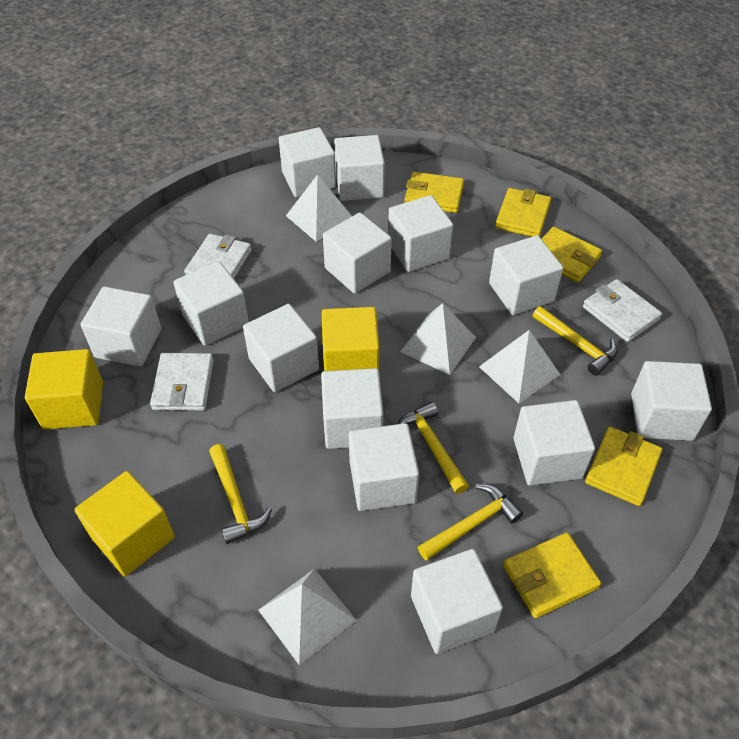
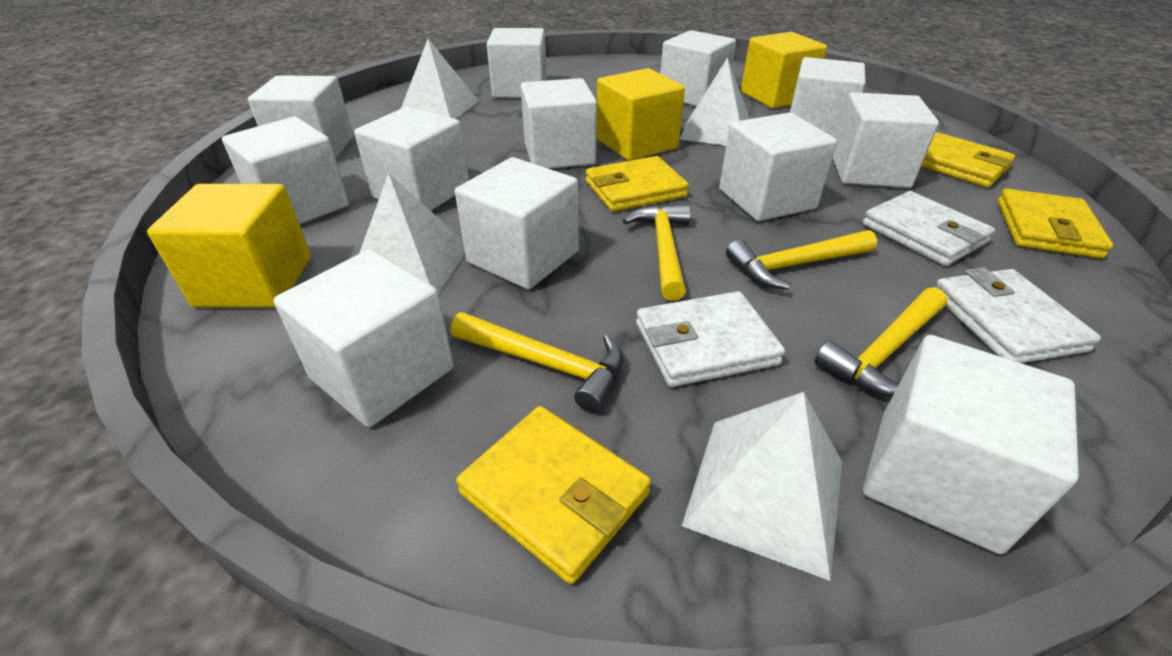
white cube: 13 -> 12
yellow wallet: 5 -> 4

